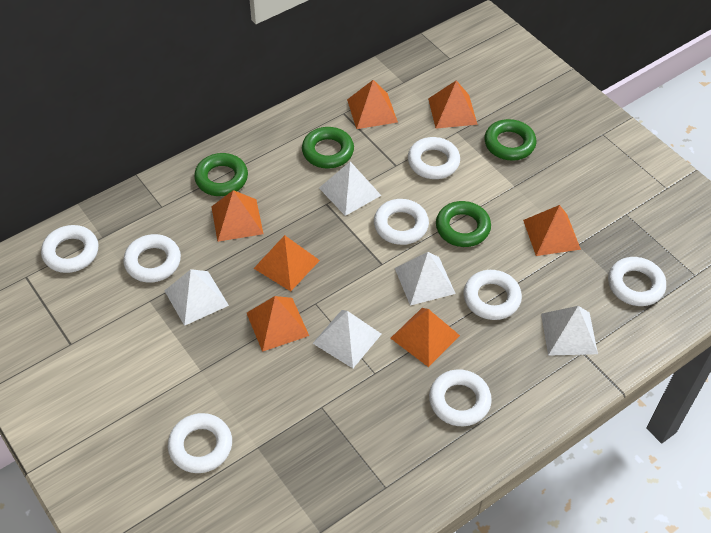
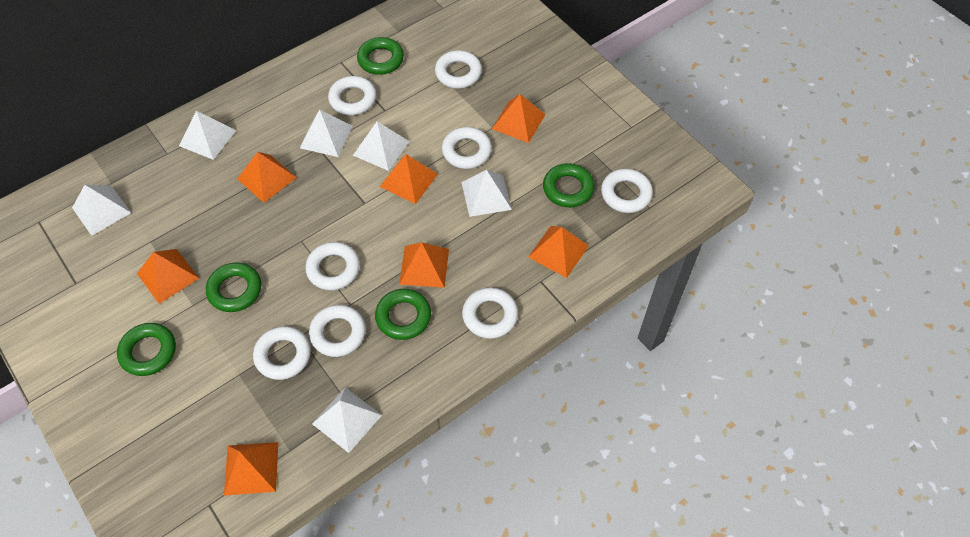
green ring: 4 -> 5
white pyramid: 5 -> 6

